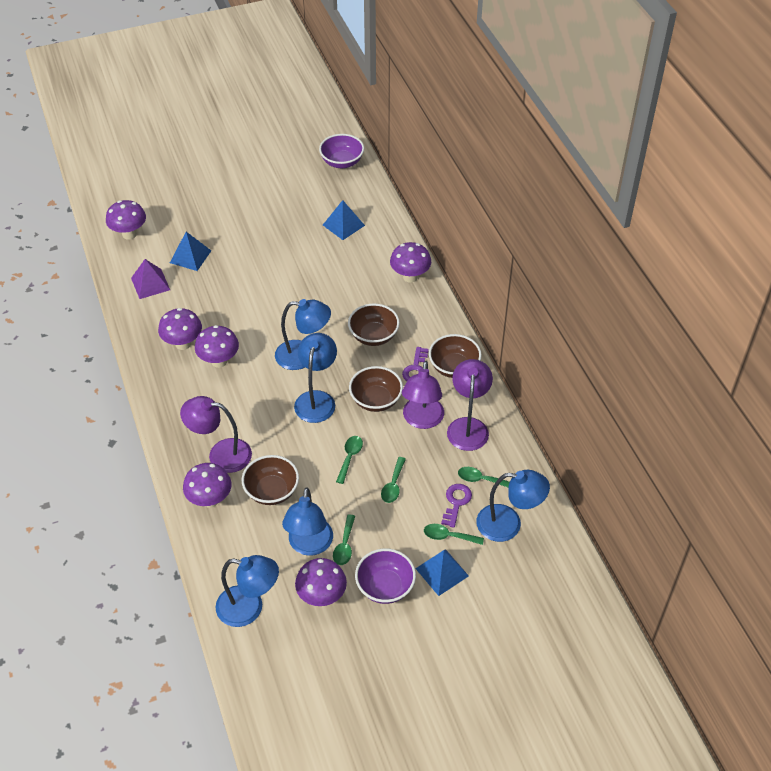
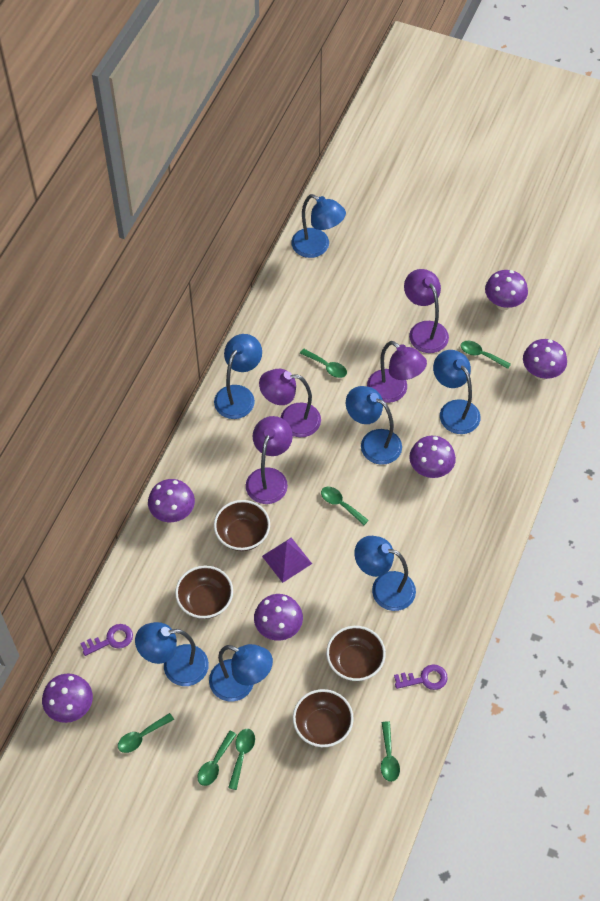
blue lamp: 5 -> 7
blue pyramid: 3 -> 0
green spoon: 5 -> 7
purple bowl: 2 -> 0
purple lamp: 3 -> 4

